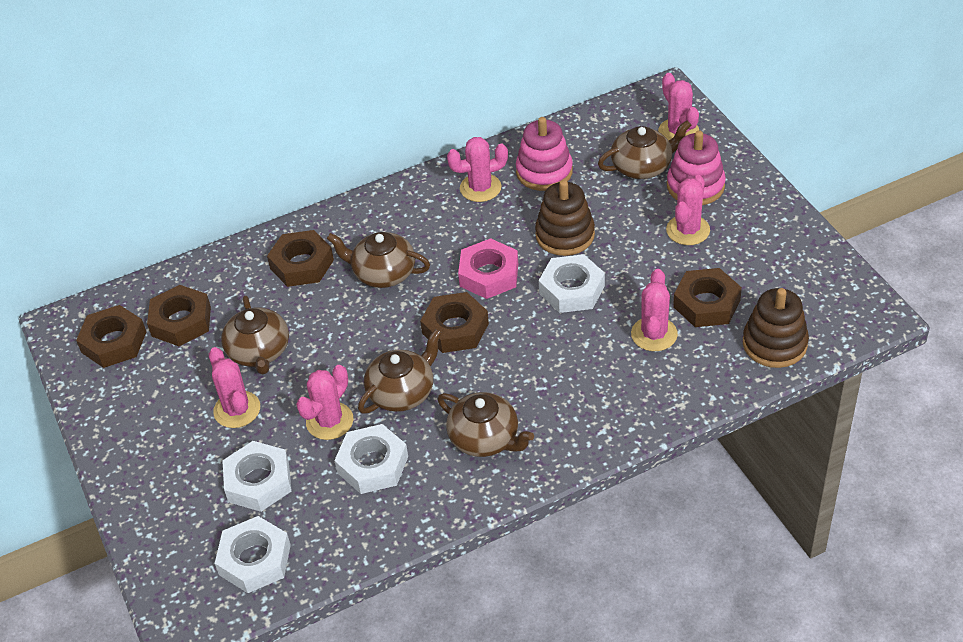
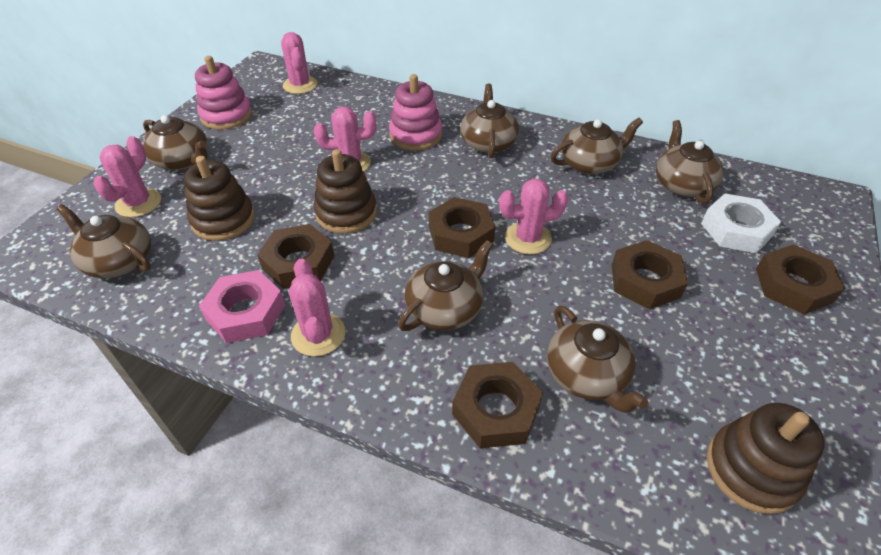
brown stacking toy: 2 -> 3
brown teapot: 5 -> 7
pink cactus: 6 -> 5
white nut: 4 -> 1

